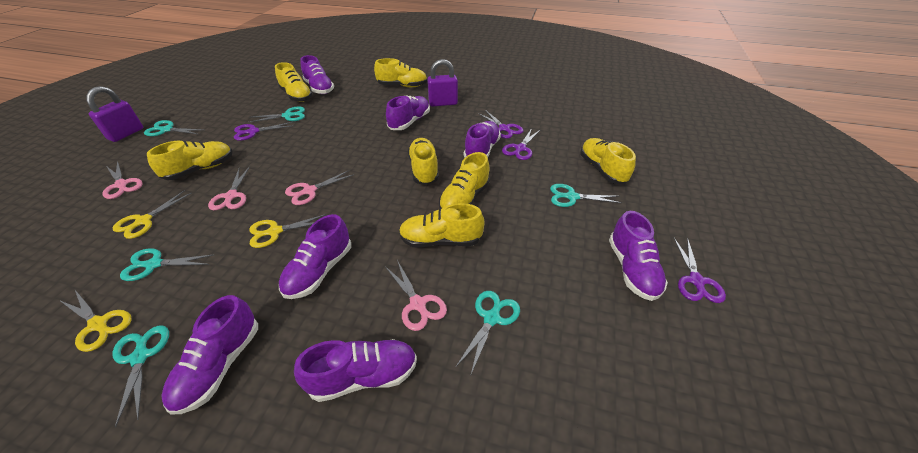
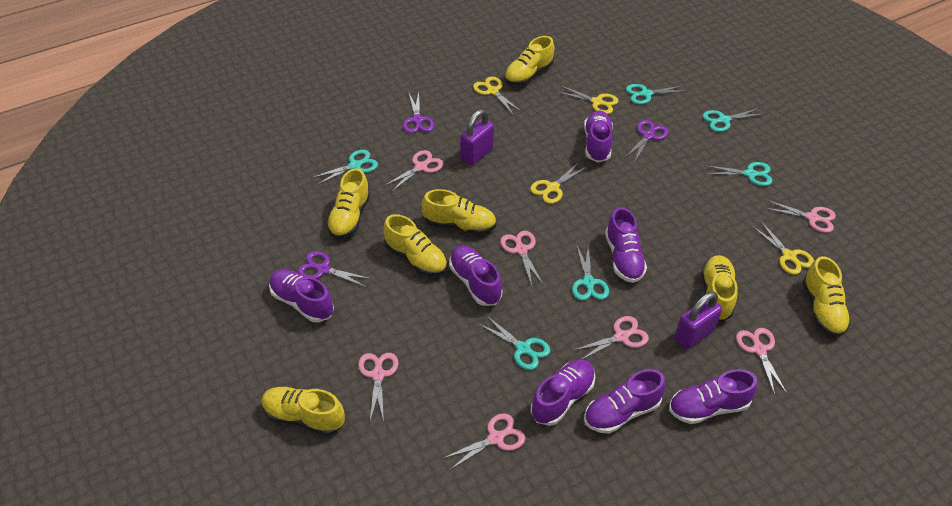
pink scissors: 4 -> 7
purple scissors: 4 -> 3
yellow scissors: 3 -> 4

